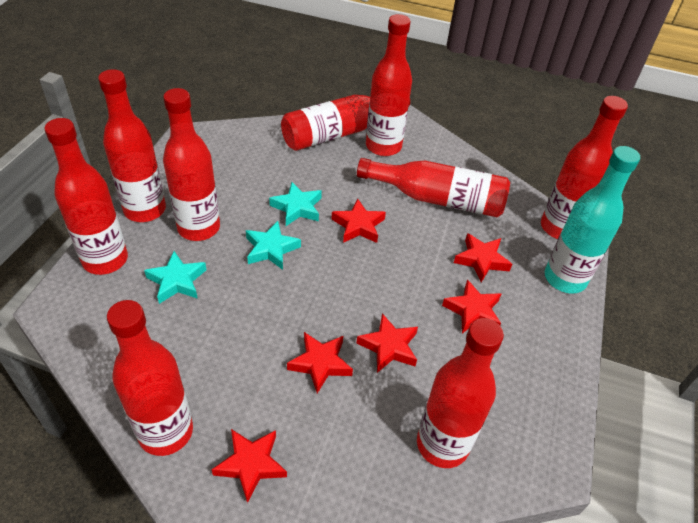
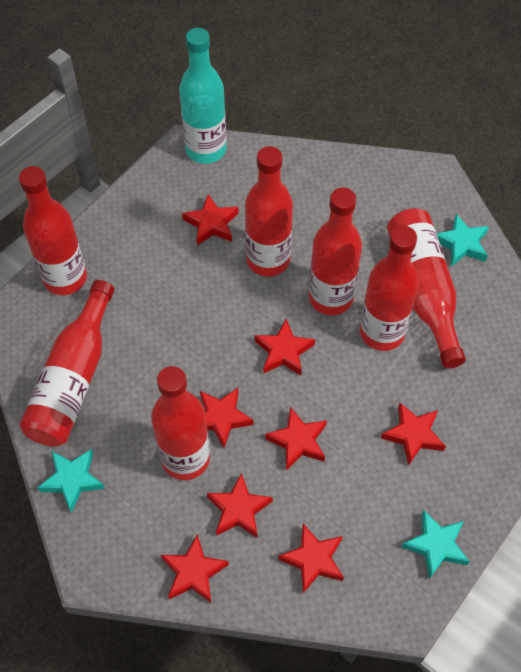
red bottle: 9 -> 7
red star: 6 -> 8

